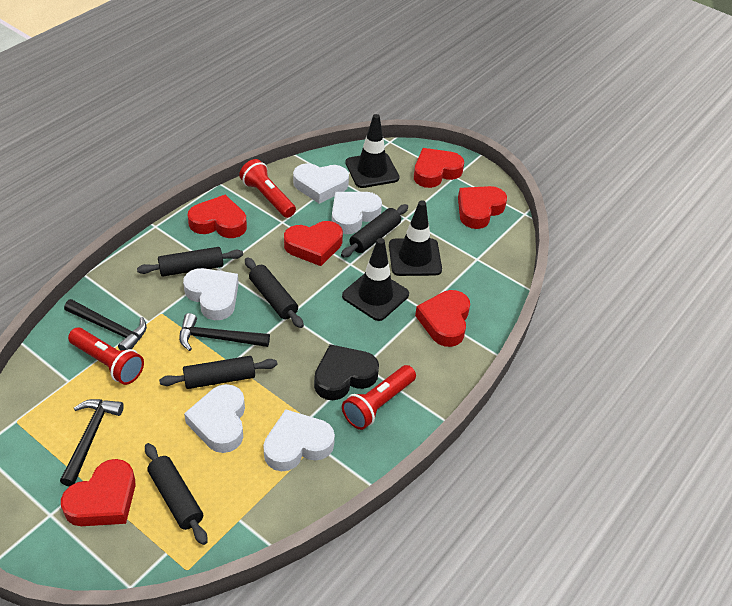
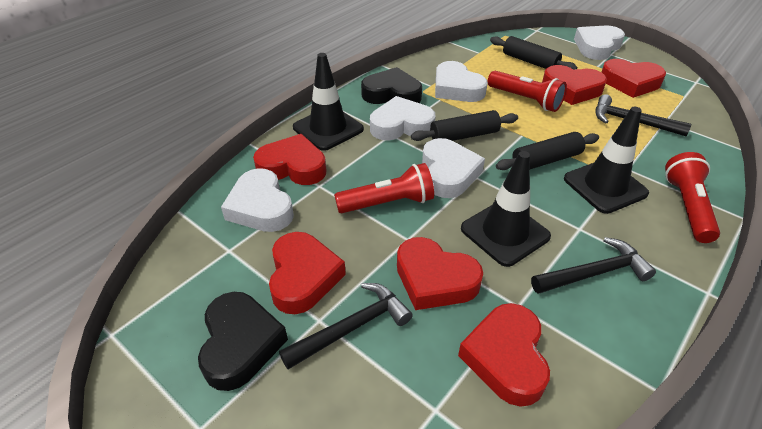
black heart: 1 -> 2
black rolling pin: 5 -> 3

